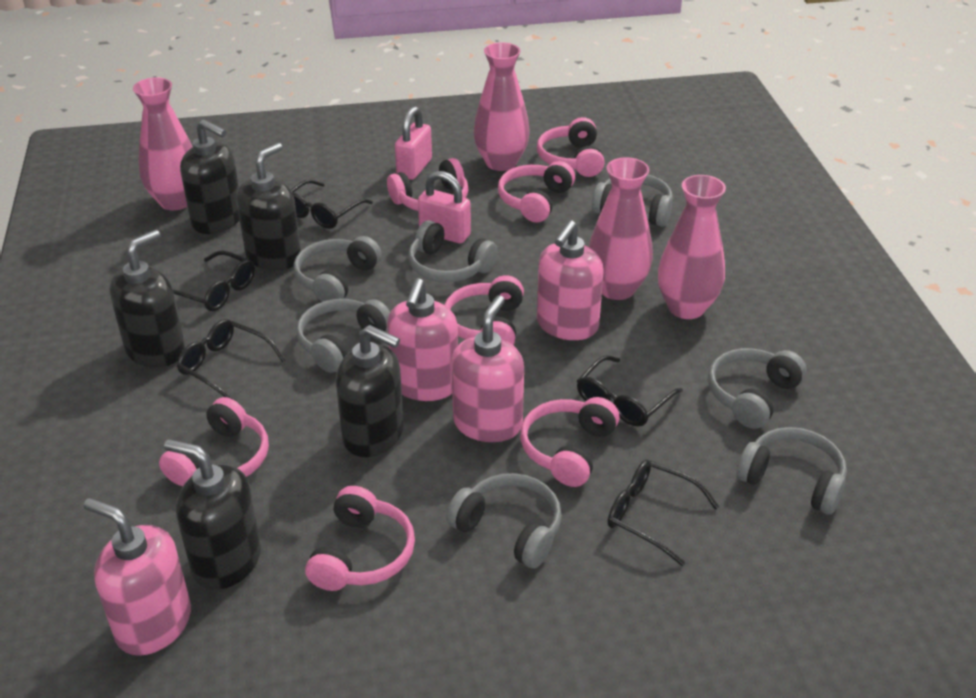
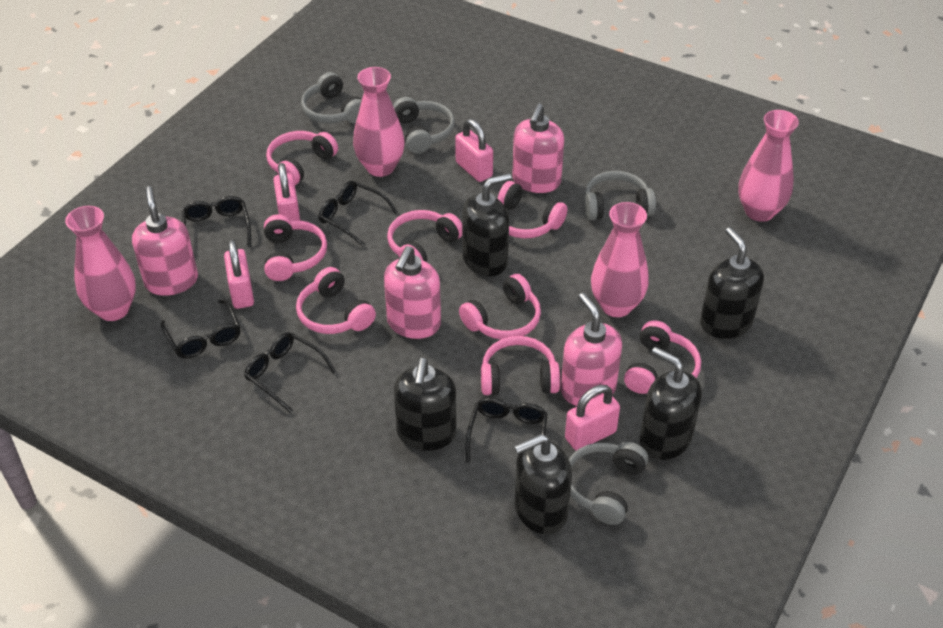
grey headphones: 7 -> 4
pink headphones: 7 -> 8
pink padlock: 2 -> 4

